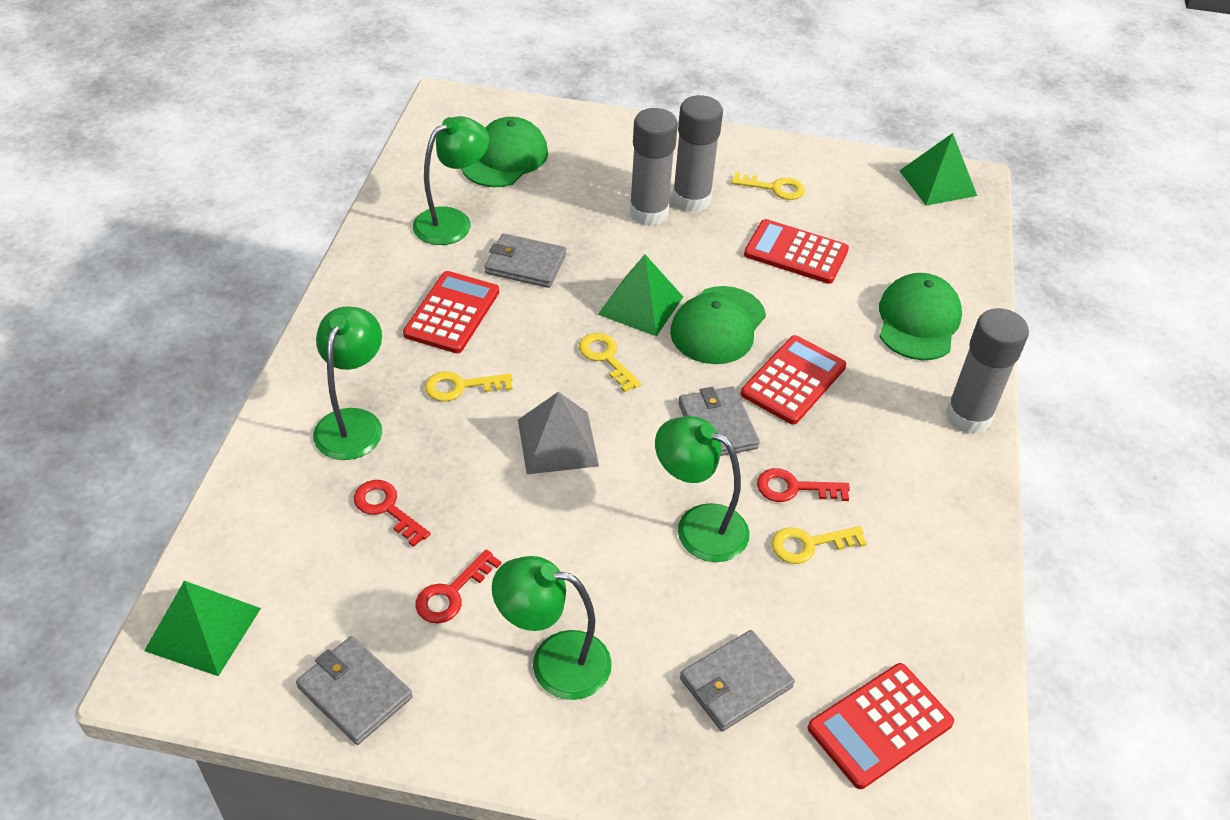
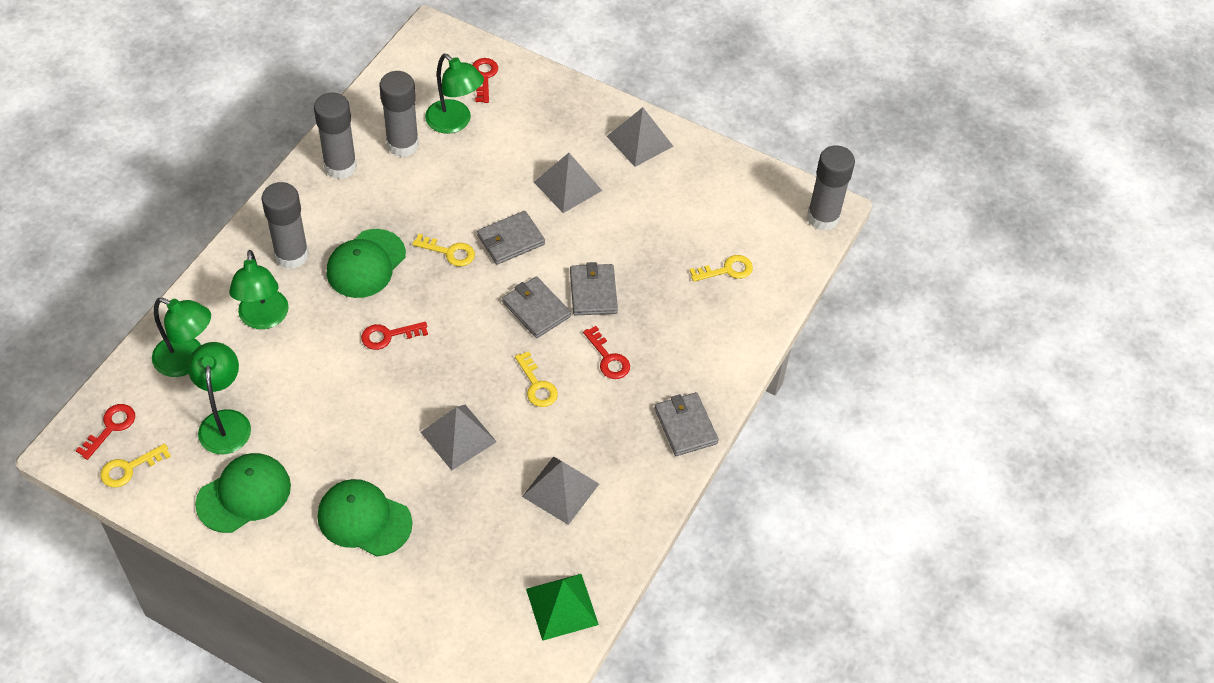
green pyramid: 3 -> 1
grey glue stick: 3 -> 4
grey pyramid: 1 -> 4
red calculator: 4 -> 0
red key: 3 -> 4

